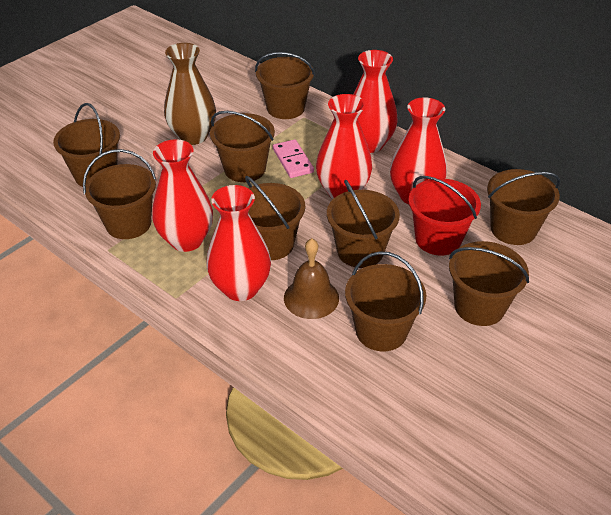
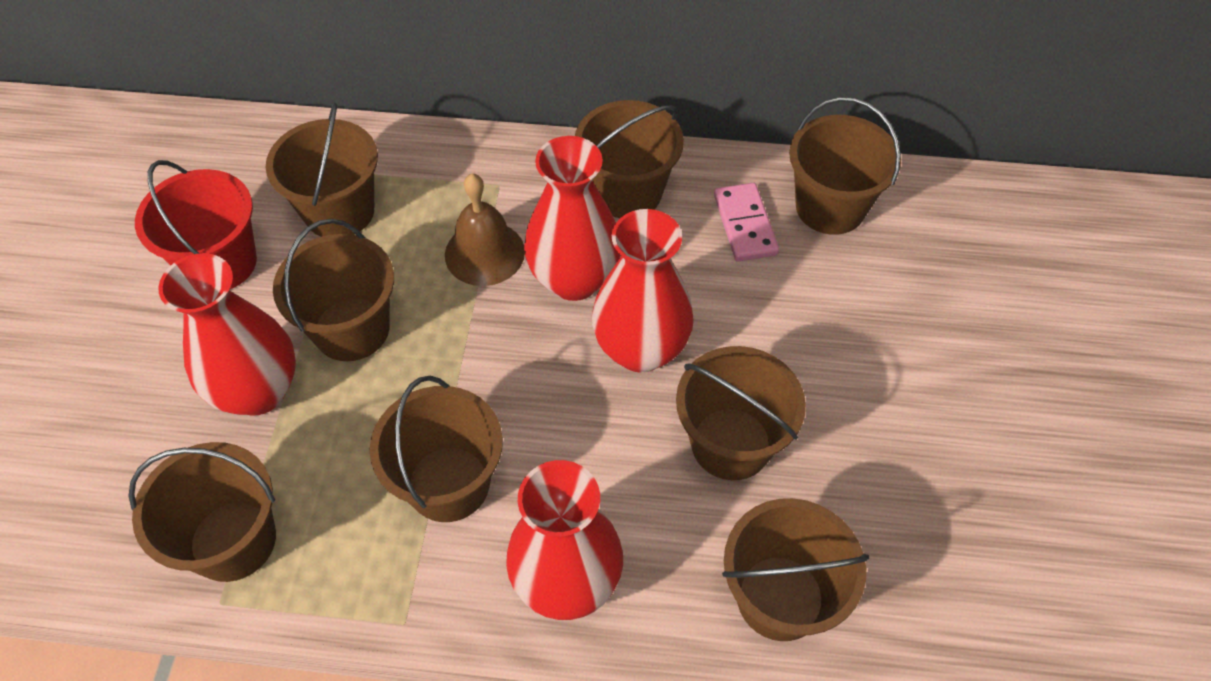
brown bucket: 9 -> 8
brown vase: 1 -> 0
red vase: 5 -> 4

